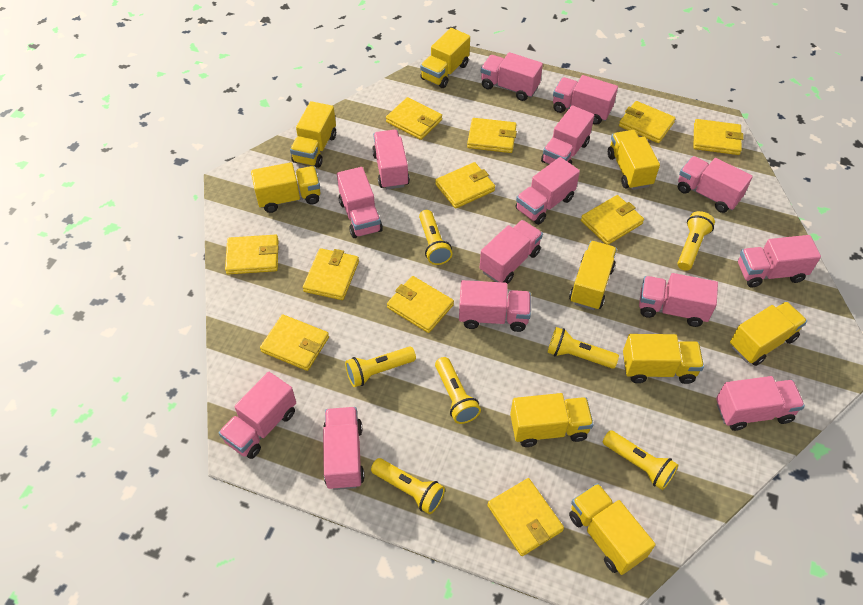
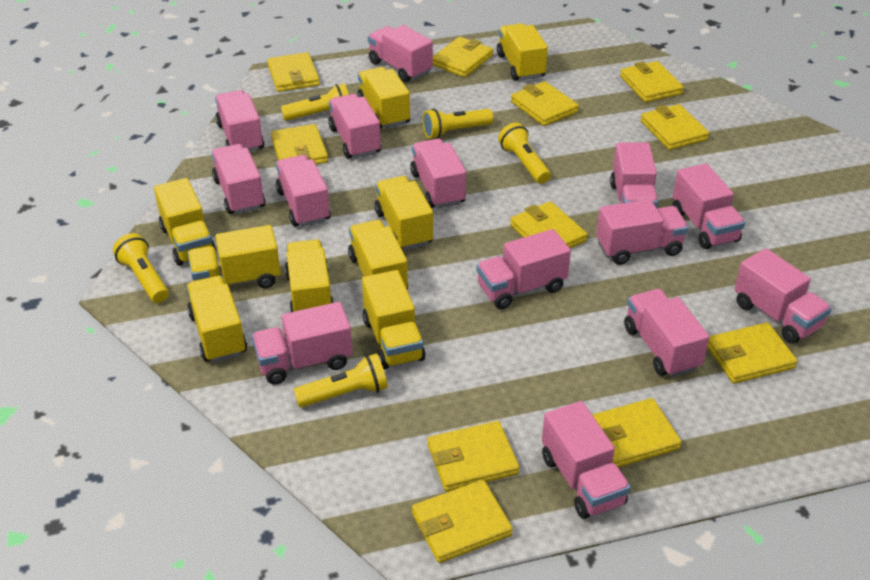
yellow flashlight: 7 -> 5

